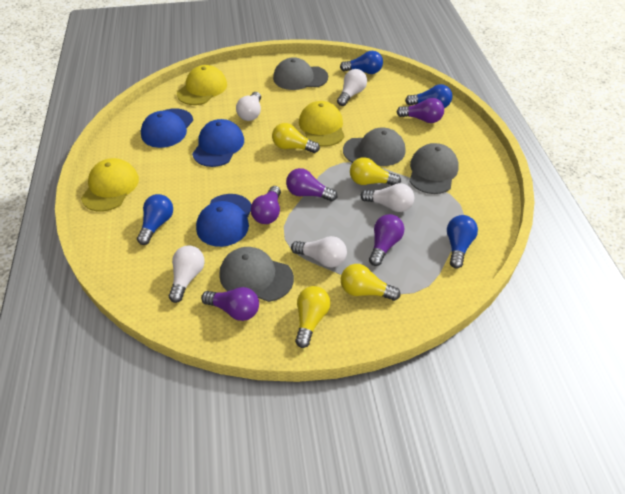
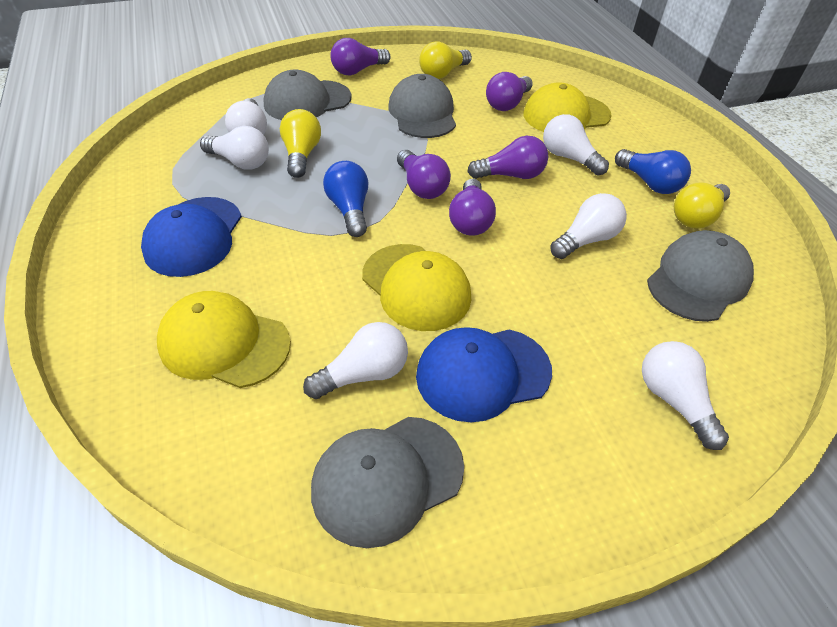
blue cap: 3 -> 2
blue light bulb: 4 -> 2
white light bulb: 5 -> 6
yellow light bulb: 4 -> 3

